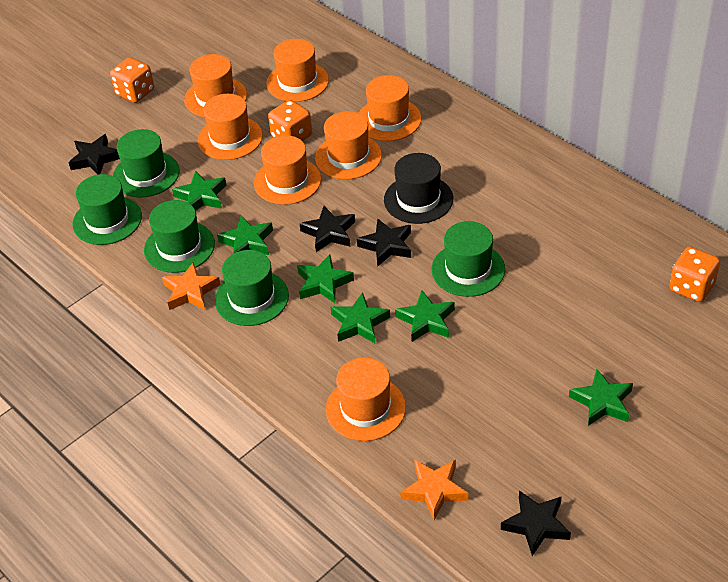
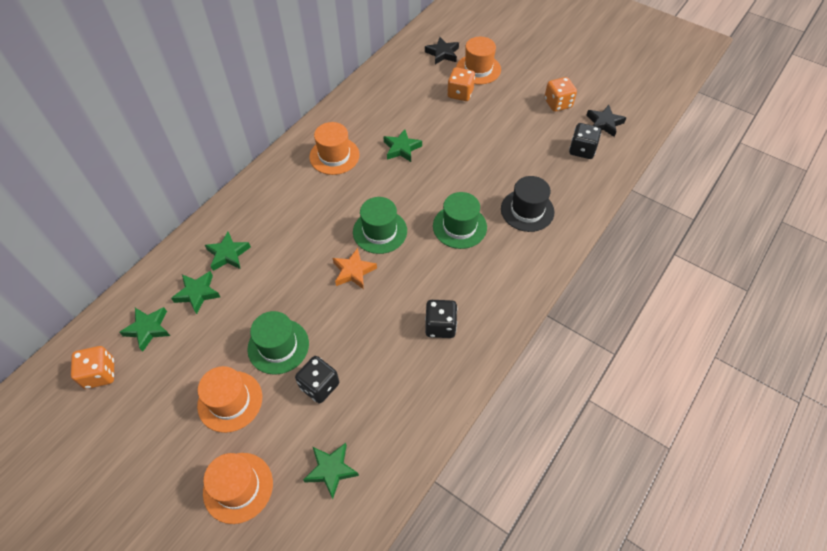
black dice: 0 -> 3
black star: 4 -> 2
green hat: 5 -> 3
green star: 6 -> 5
orange hat: 7 -> 4
orange star: 2 -> 1

